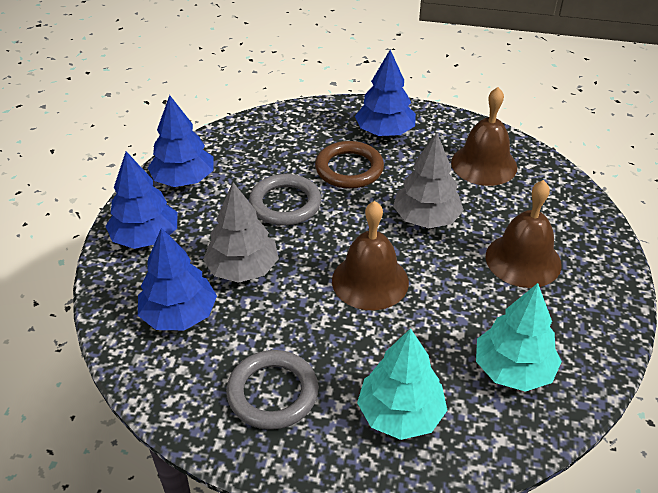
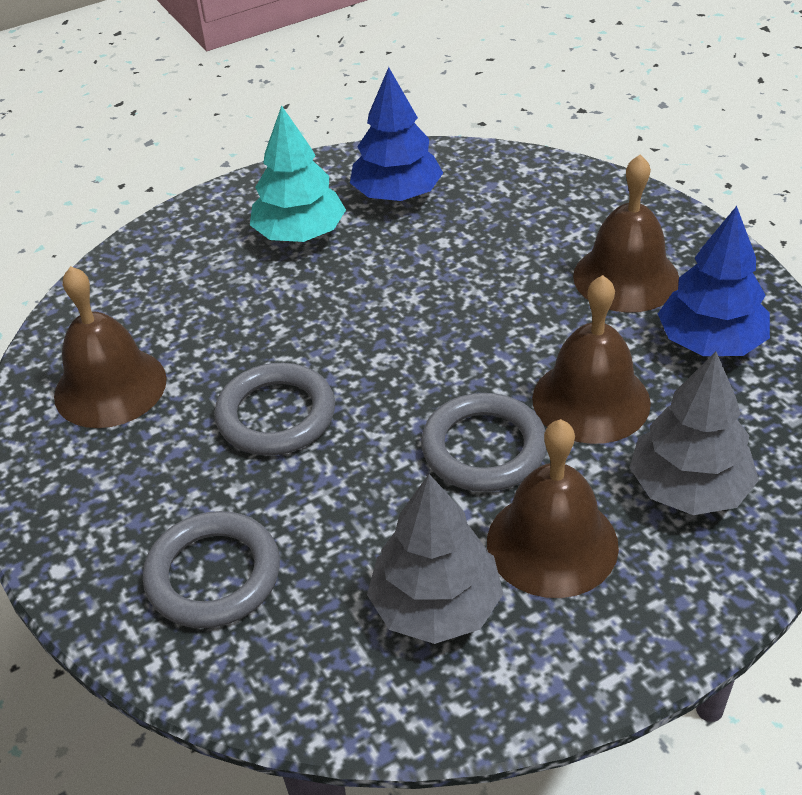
blue tree: 4 -> 2
brown bell: 3 -> 4
brown ring: 1 -> 0
grey ring: 2 -> 3
turquoise tree: 2 -> 1

